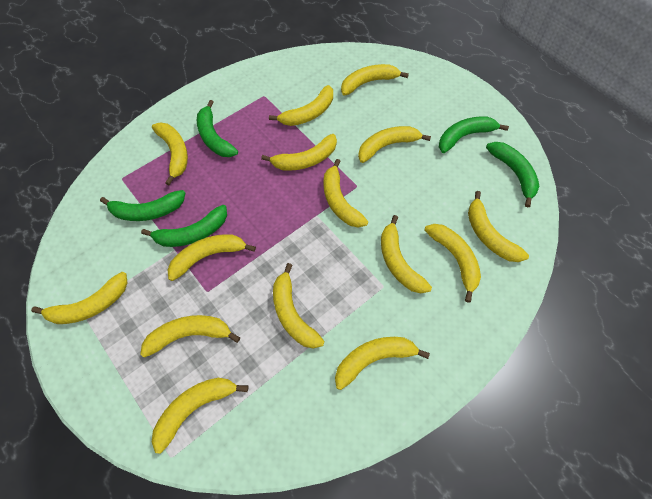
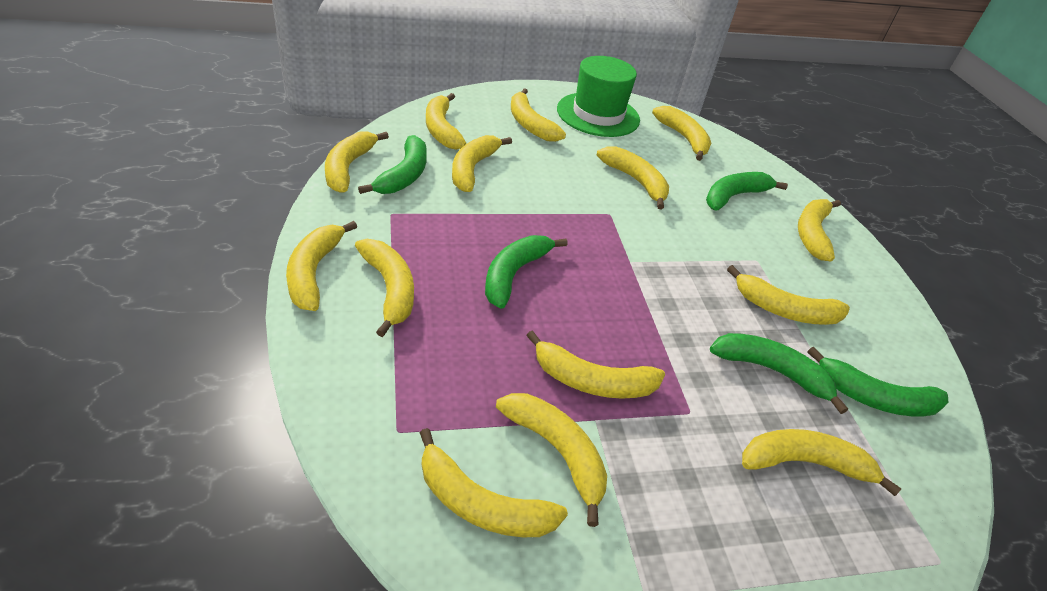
green hat: 0 -> 1
yellow banana: 15 -> 14

